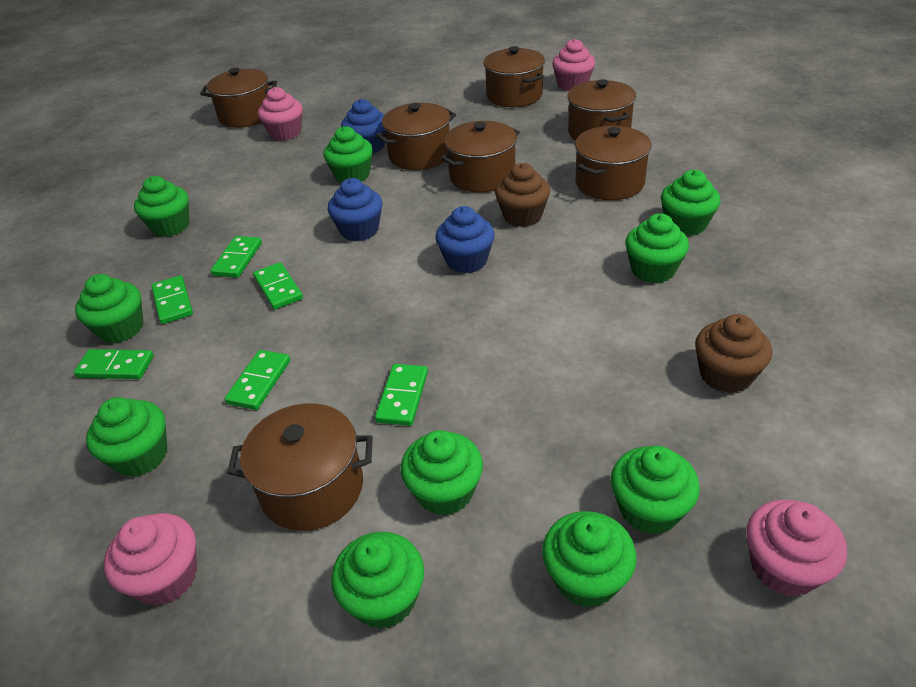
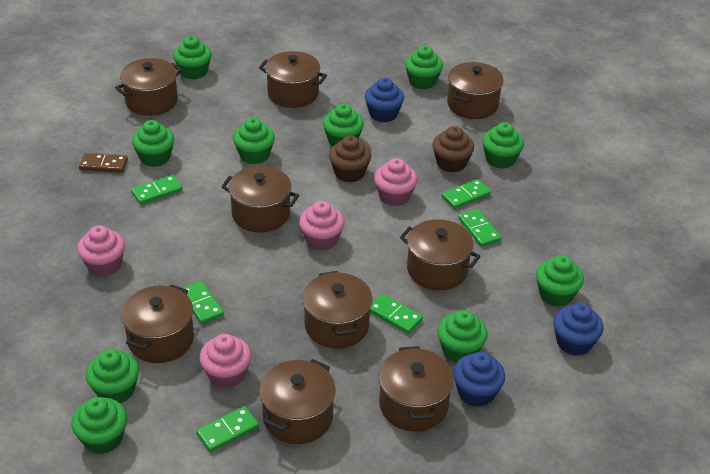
brown domino: 0 -> 1
brown pot: 7 -> 9

